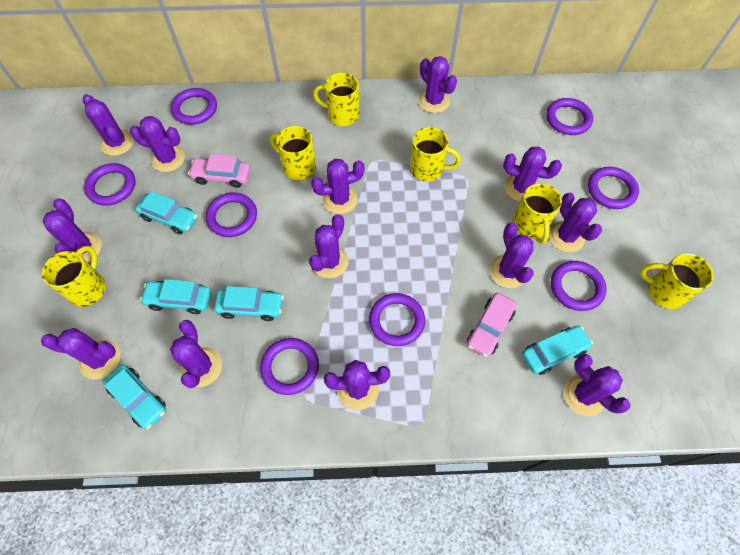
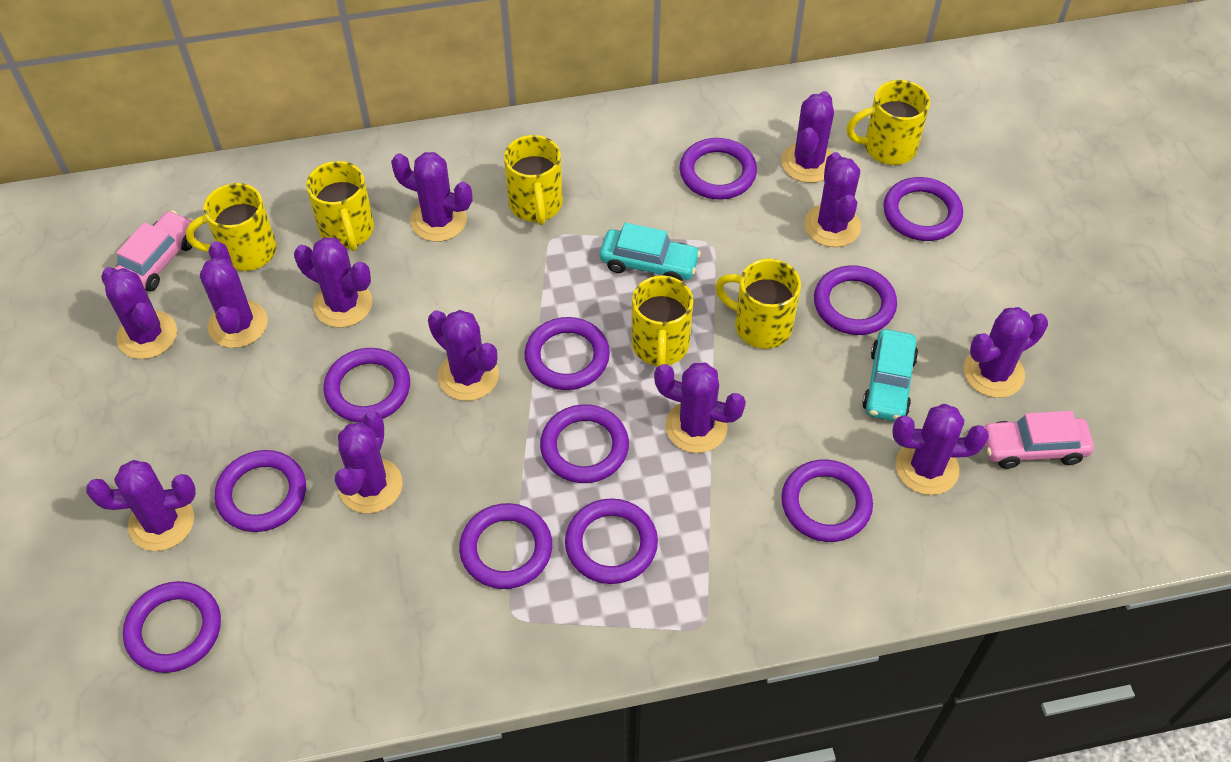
purple cactus: 13 -> 12
purple ring: 8 -> 11
turquoise car: 5 -> 2

